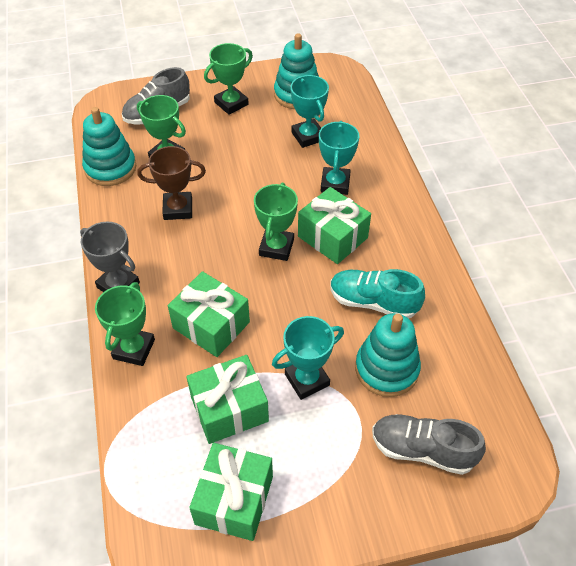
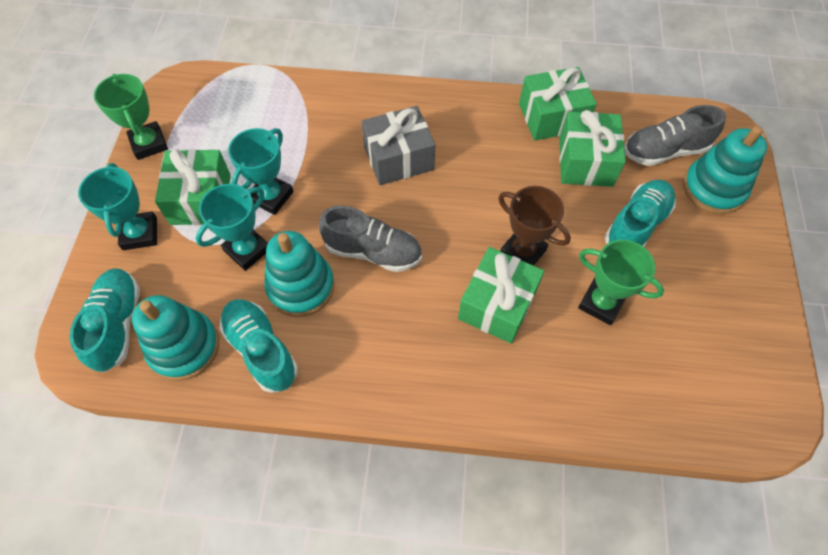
green trophy: 4 -> 2
grey gift: 0 -> 1
grey trophy: 1 -> 0
turquoise shoe: 1 -> 3

